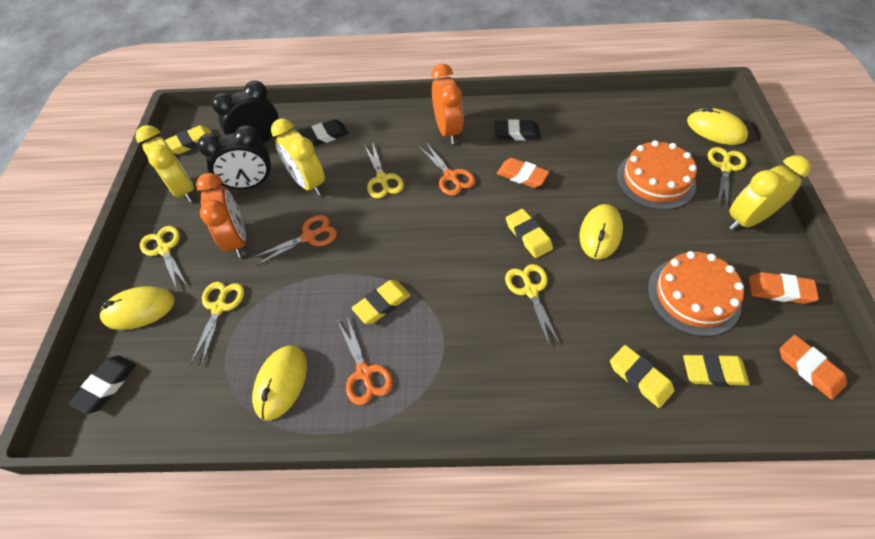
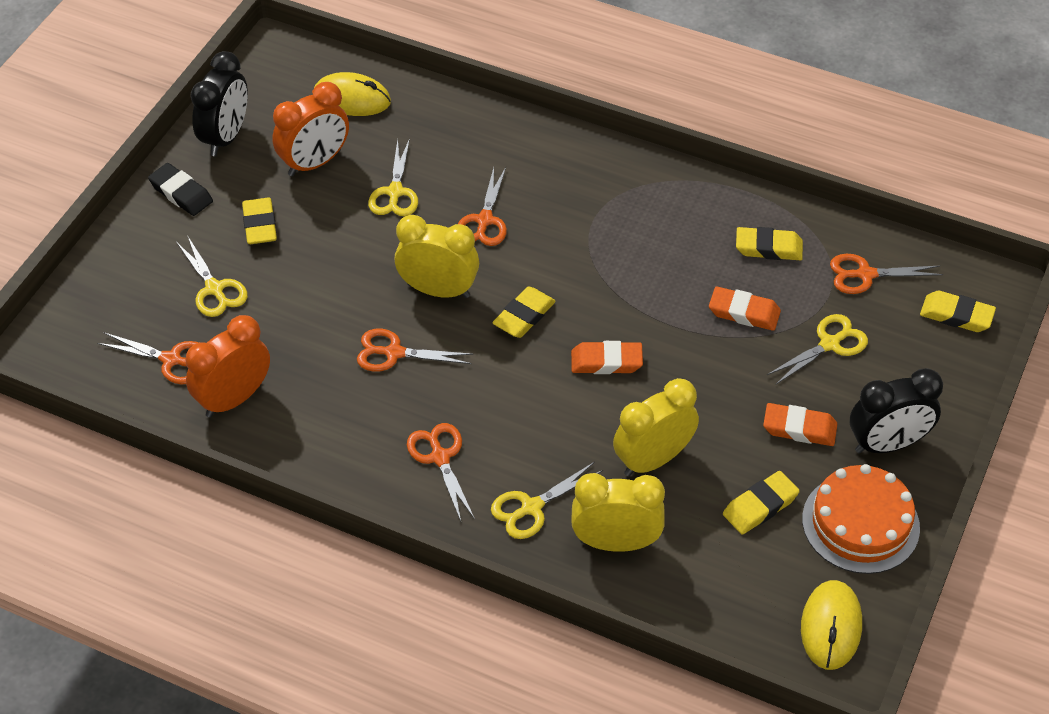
black eraser: 3 -> 1
orange cake: 2 -> 1
orange scissors: 3 -> 5
yellow mouse: 4 -> 2
yellow scissors: 5 -> 4

